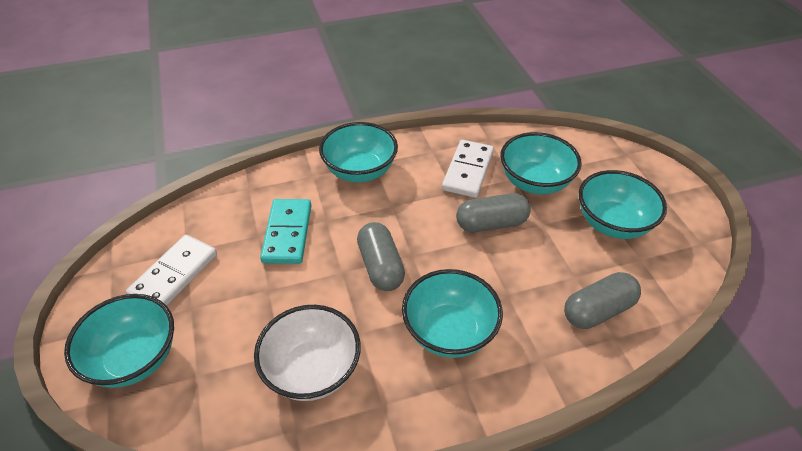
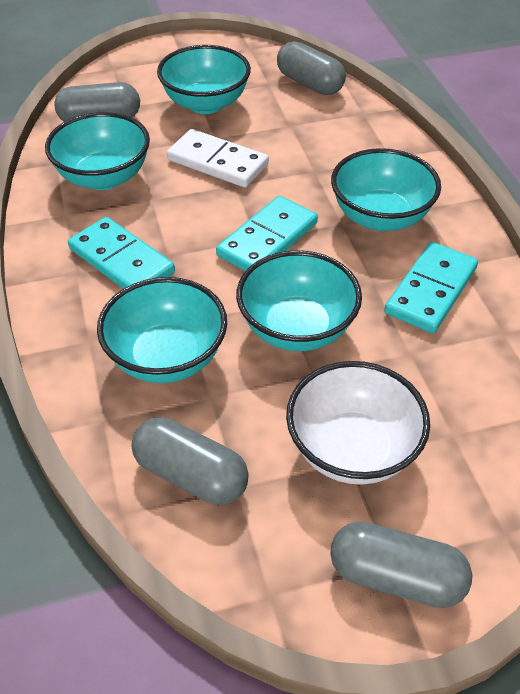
grey capsule: 3 -> 4
turquoise domino: 1 -> 3
white domino: 2 -> 1

